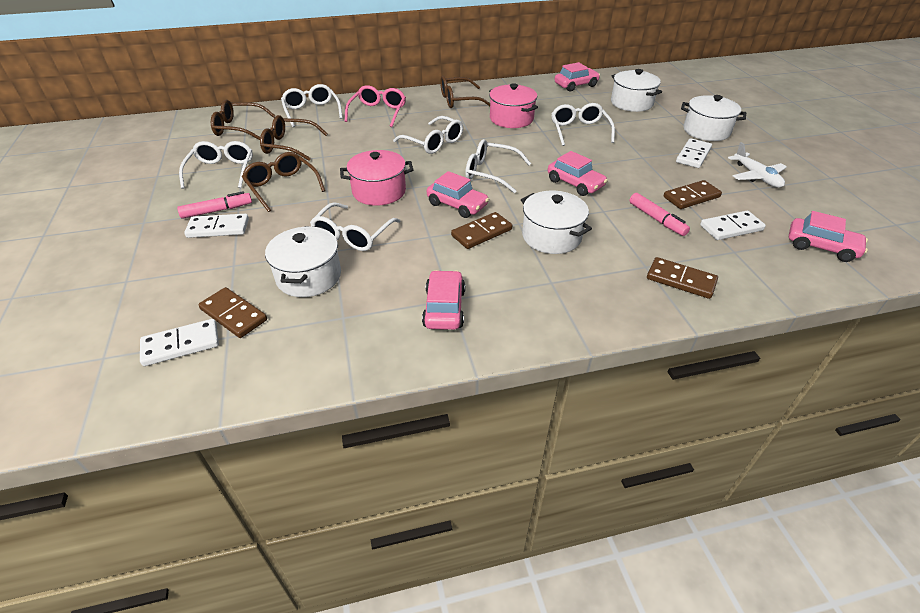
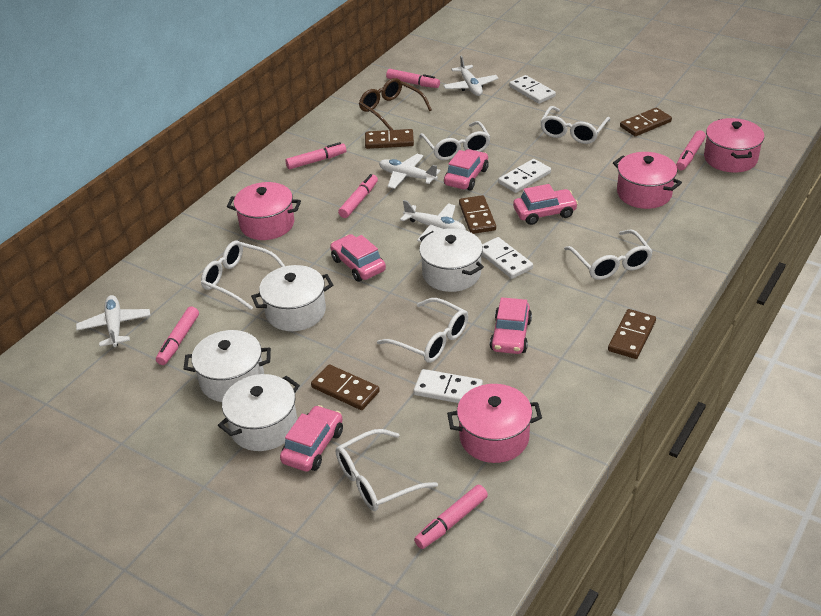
brown domino: 4 -> 5
brown glasses: 4 -> 1
pink glasses: 1 -> 0
pink marker: 2 -> 6
pink pot: 2 -> 4
white plane: 1 -> 4

